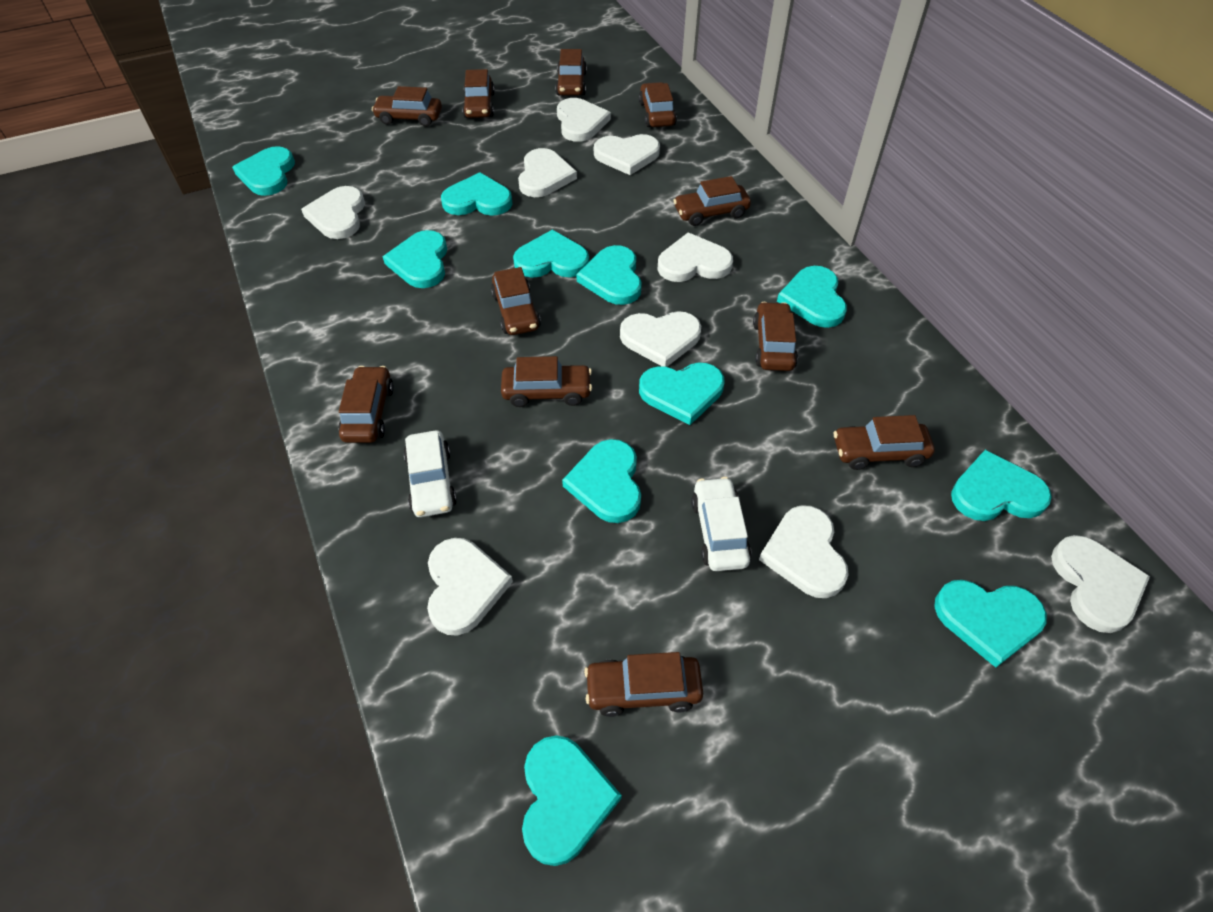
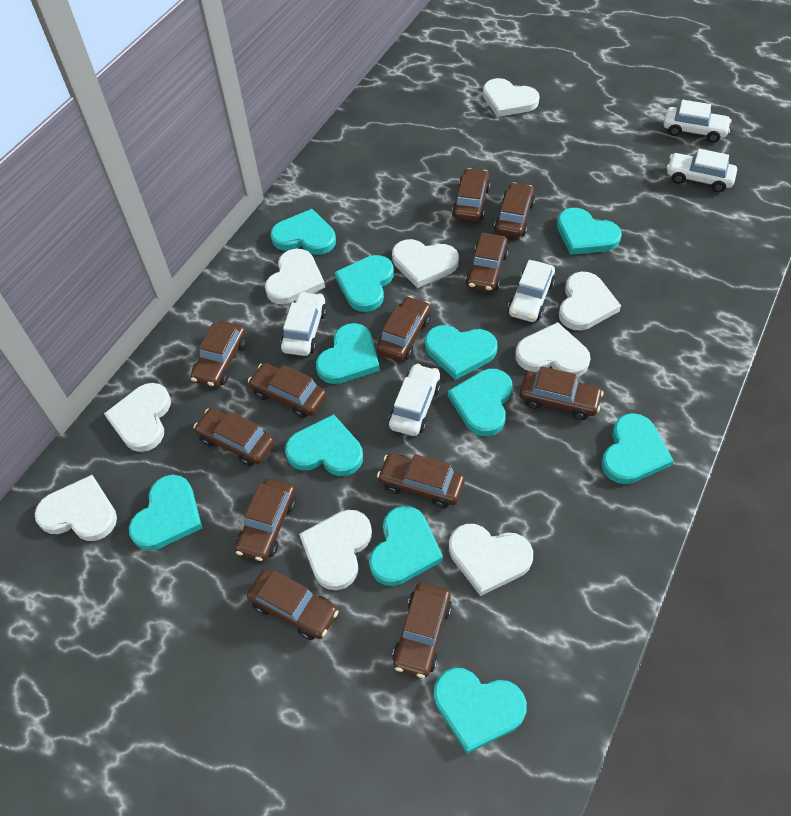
brown car: 11 -> 12
white car: 2 -> 5

